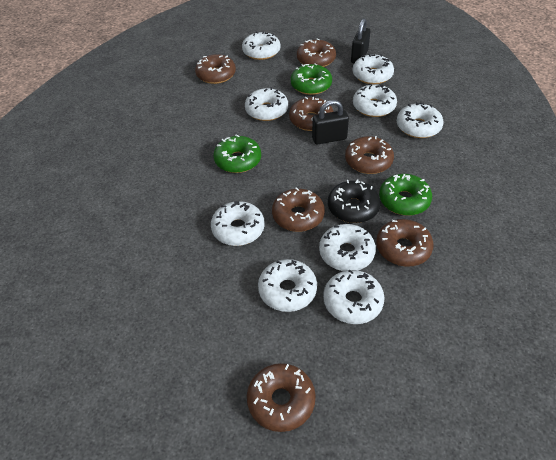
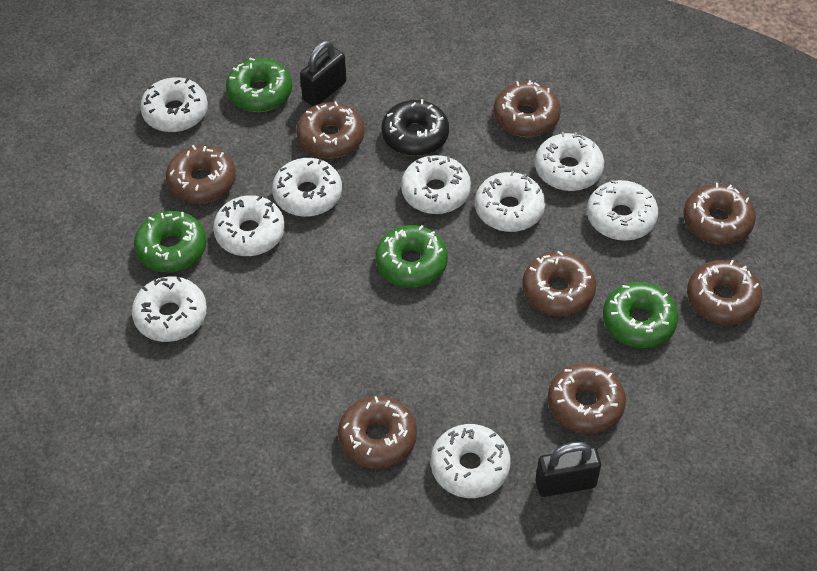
brown donut: 7 -> 8
green donut: 3 -> 4

